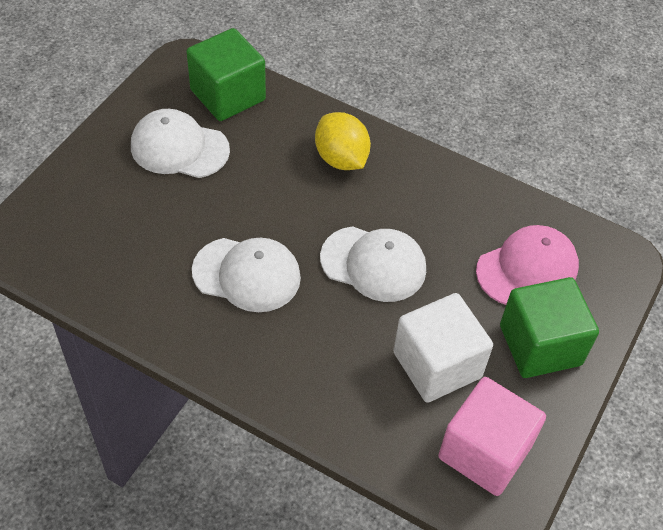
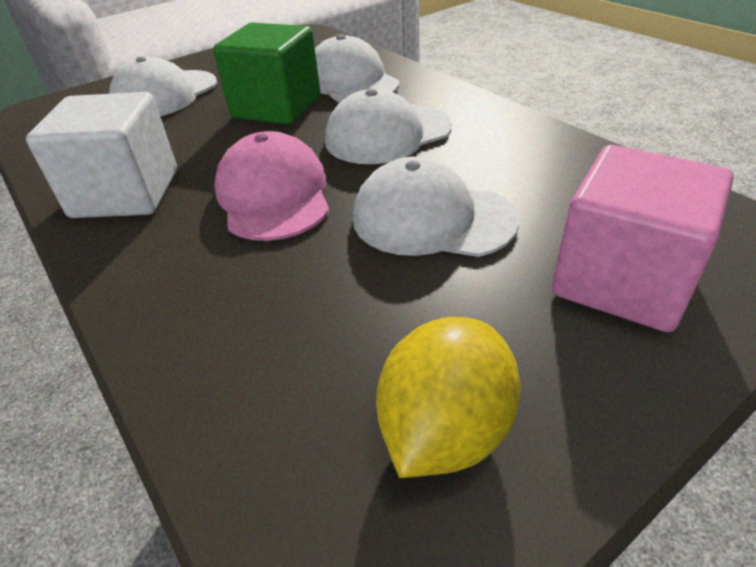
green cube: 2 -> 1
white cap: 3 -> 4

